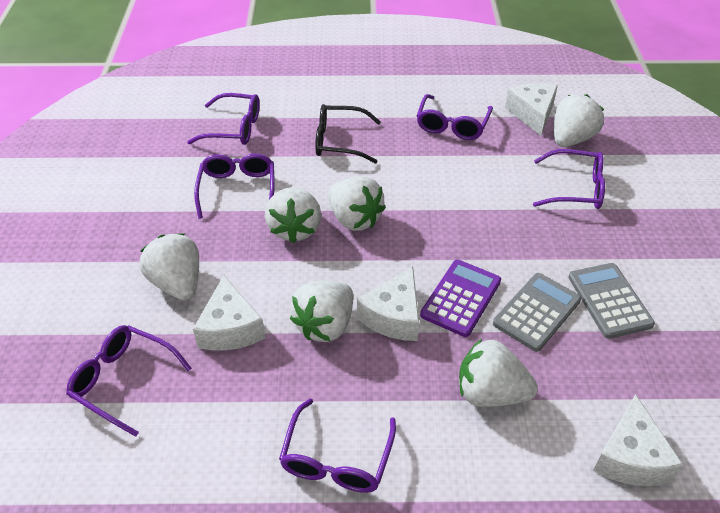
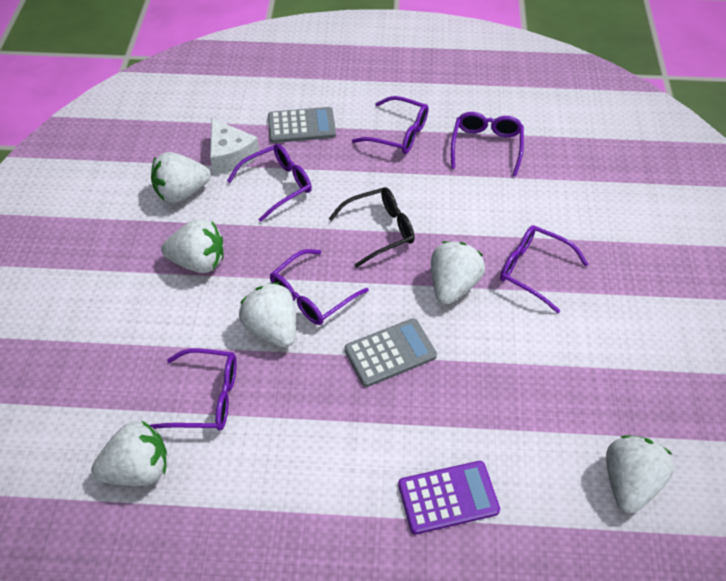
white cheese: 4 -> 1

